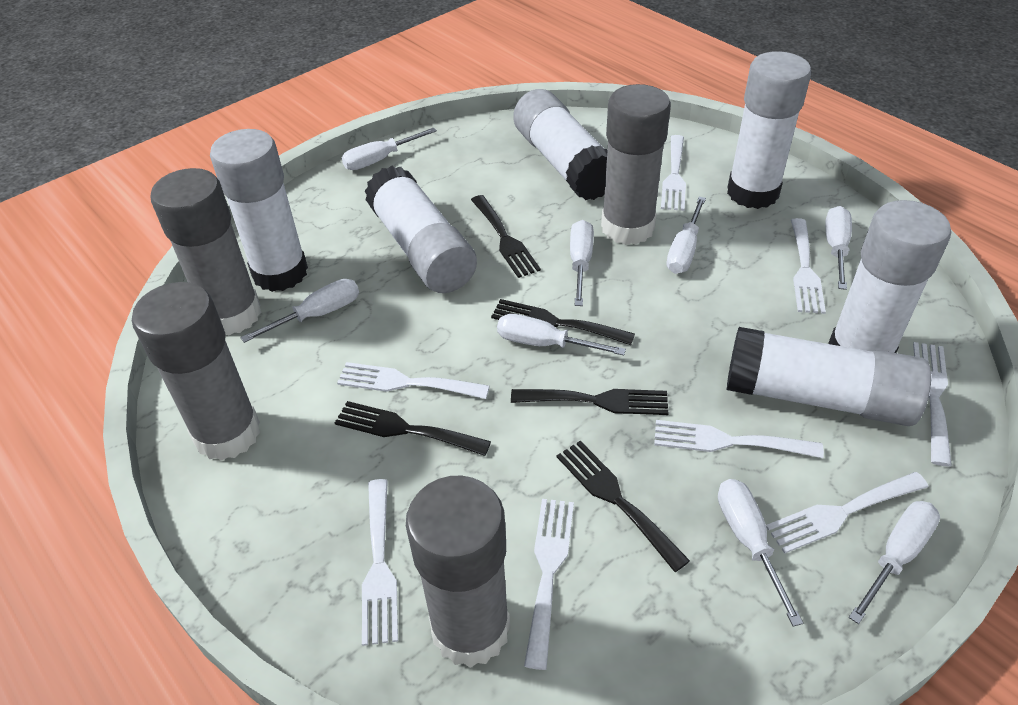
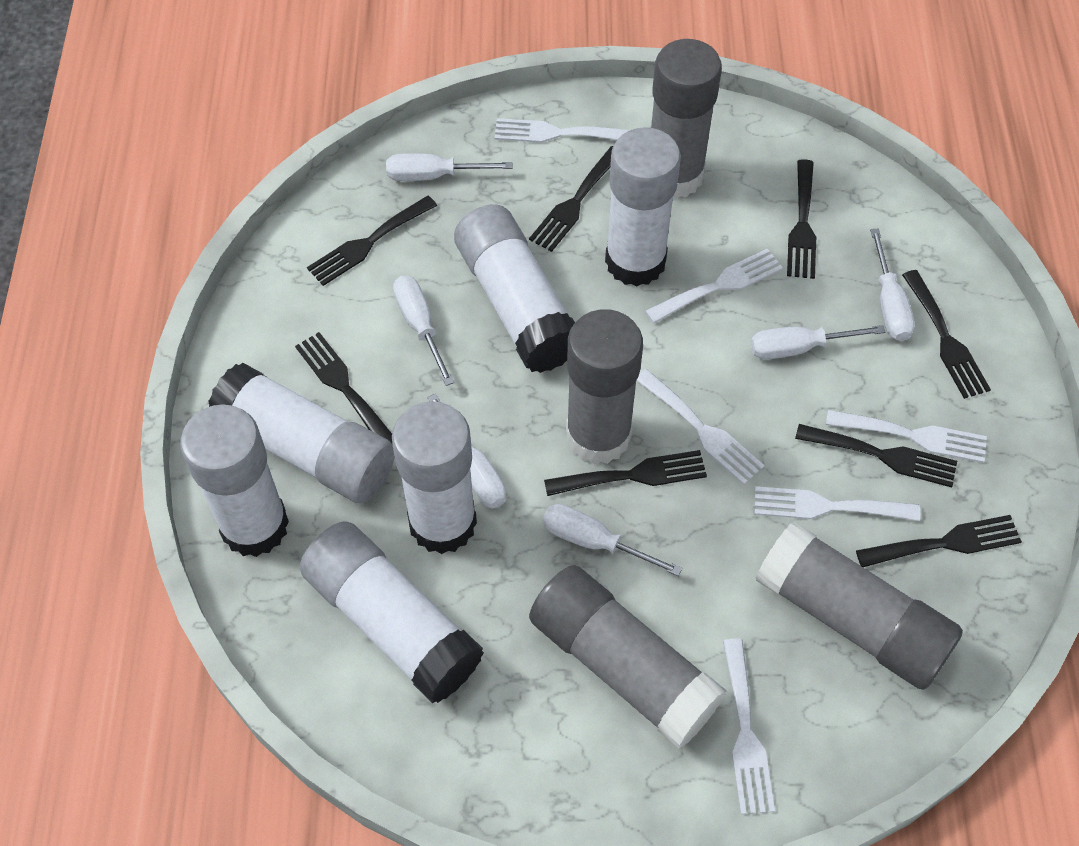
black fork: 5 -> 8
white fork: 8 -> 6
white screwdriver: 8 -> 6

